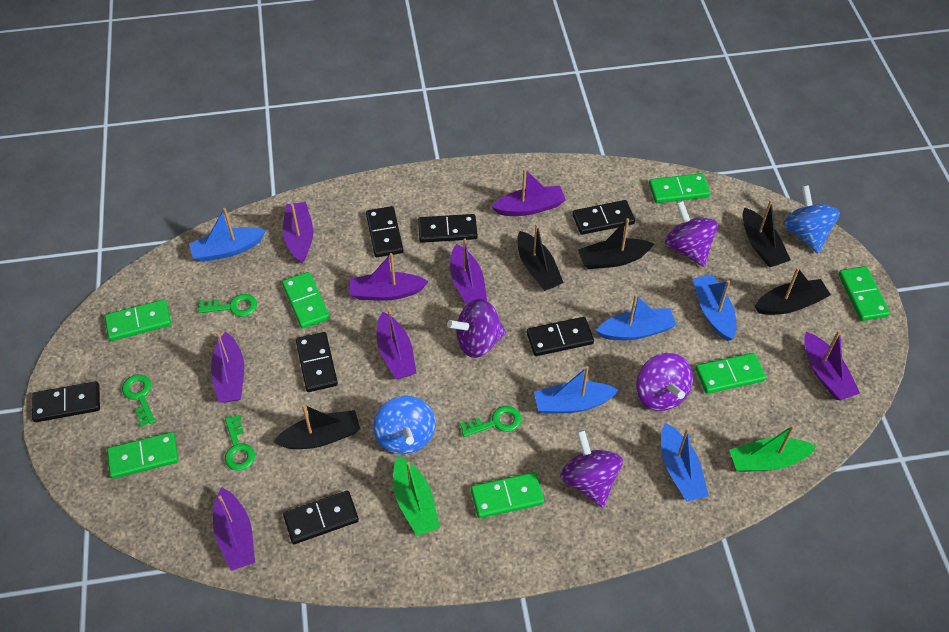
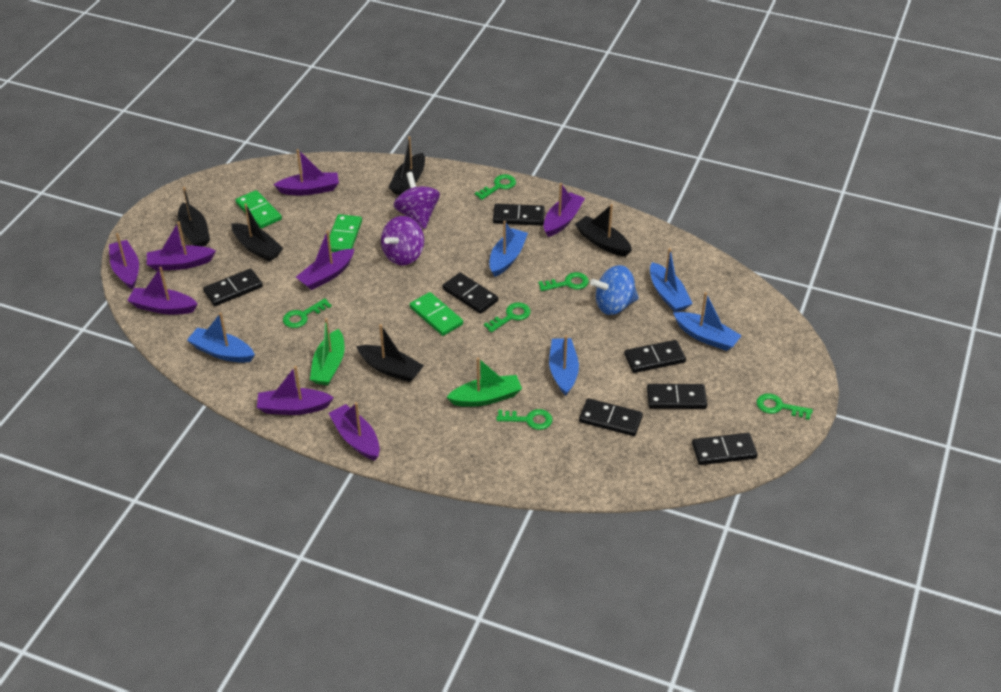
blue spinning top: 2 -> 1
green domino: 7 -> 3
green key: 4 -> 6
purple spinning top: 4 -> 2

